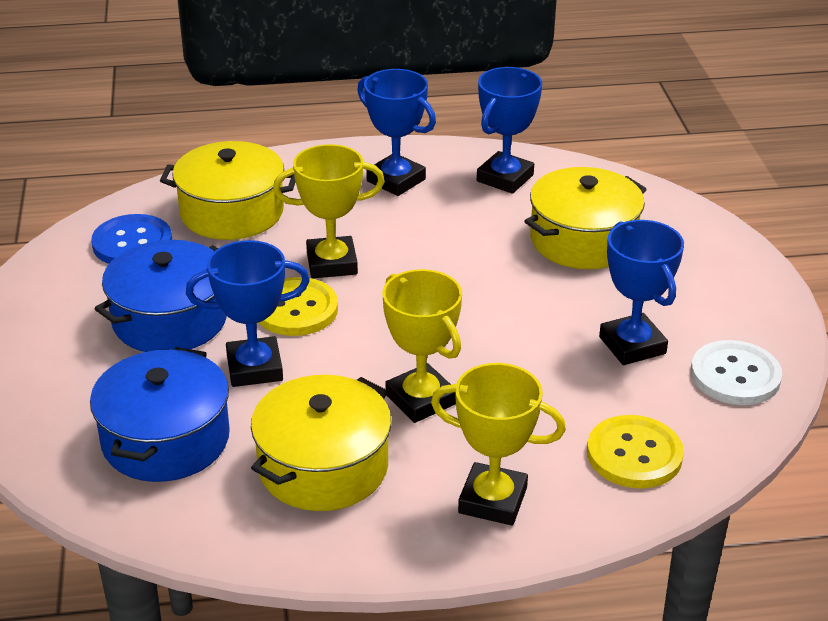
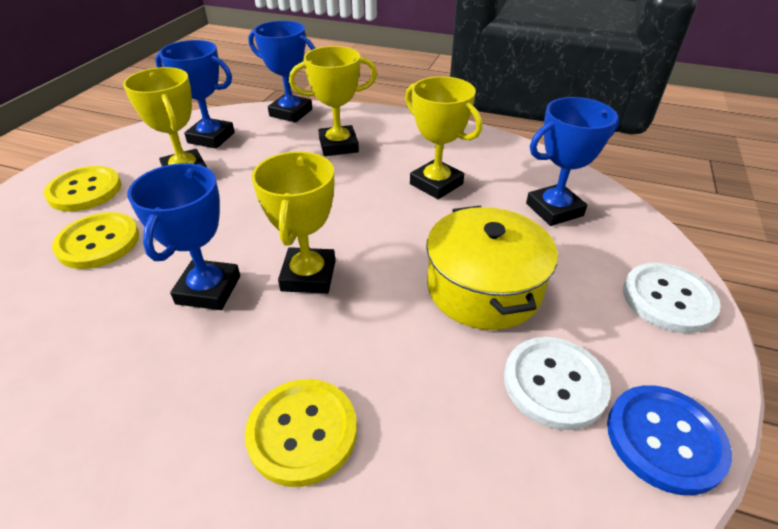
blue pot: 2 -> 0
white button: 1 -> 2
yellow button: 2 -> 3
yellow pot: 3 -> 1
yellow trophy: 3 -> 4

